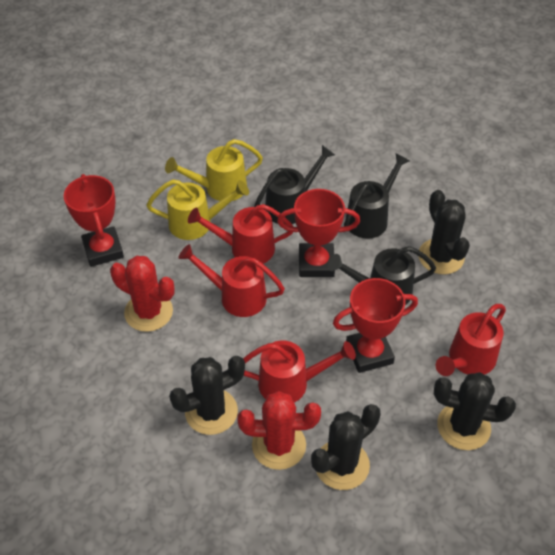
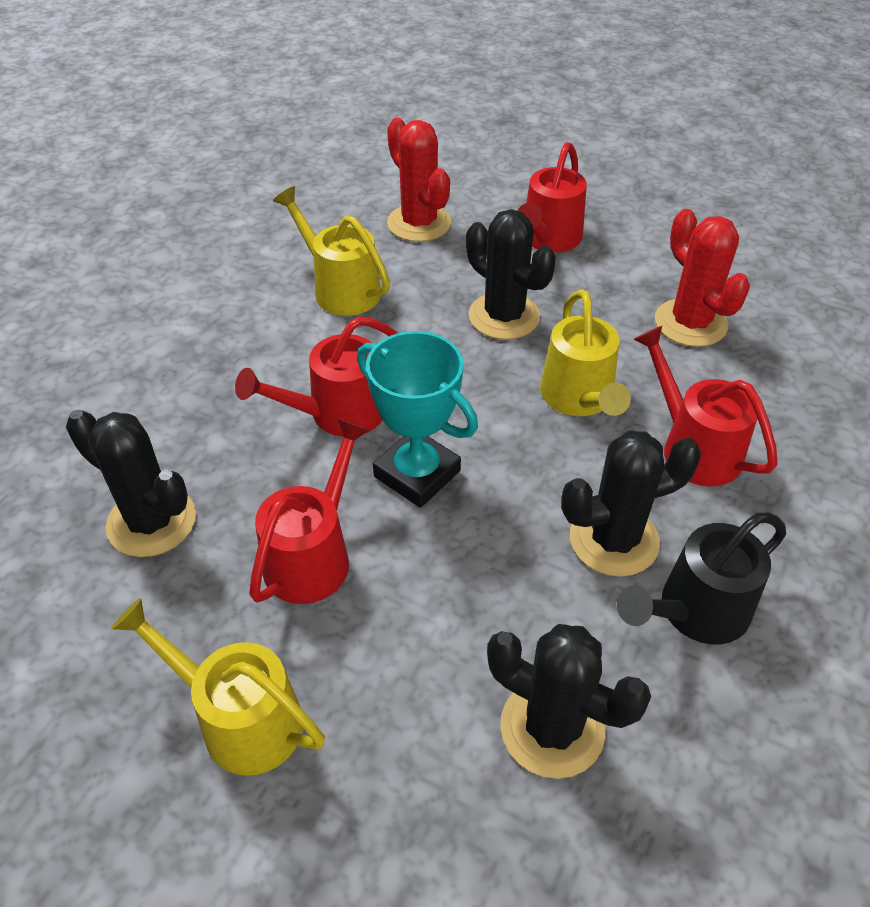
black watering can: 3 -> 1
red trophy: 3 -> 0
turquoise trophy: 0 -> 1
yellow watering can: 2 -> 3

